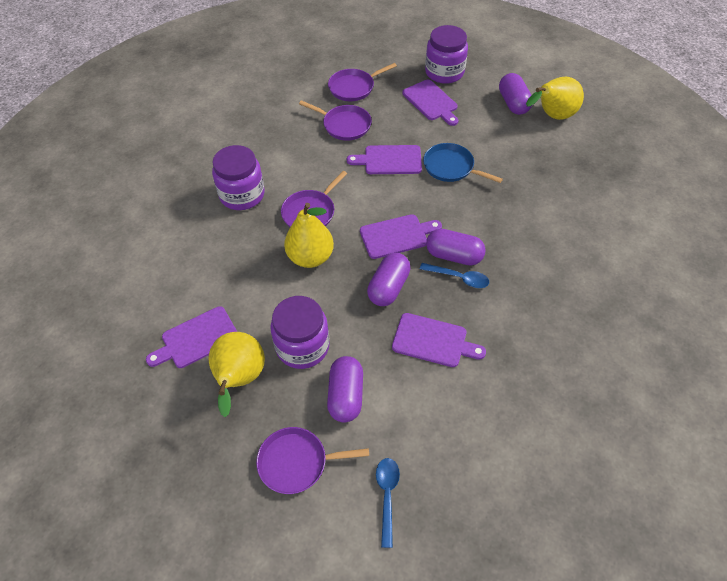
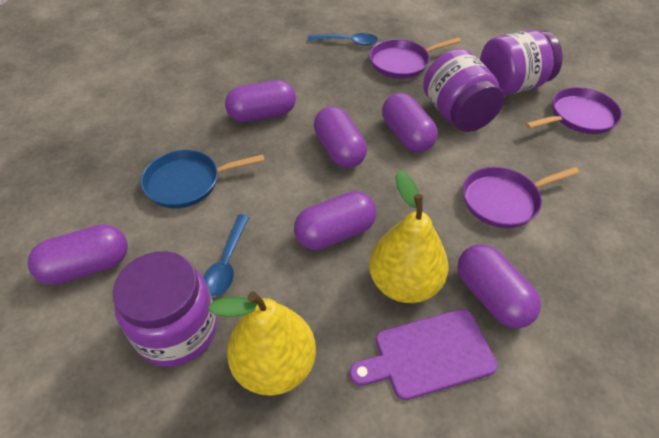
purple capsule: 4 -> 6
purple cutting board: 5 -> 1
purple pan: 4 -> 3
yellow pear: 3 -> 2

